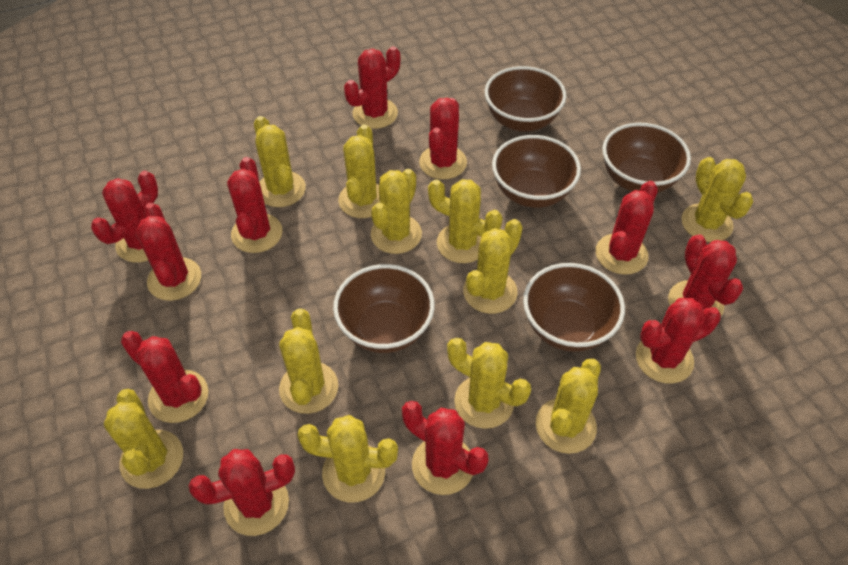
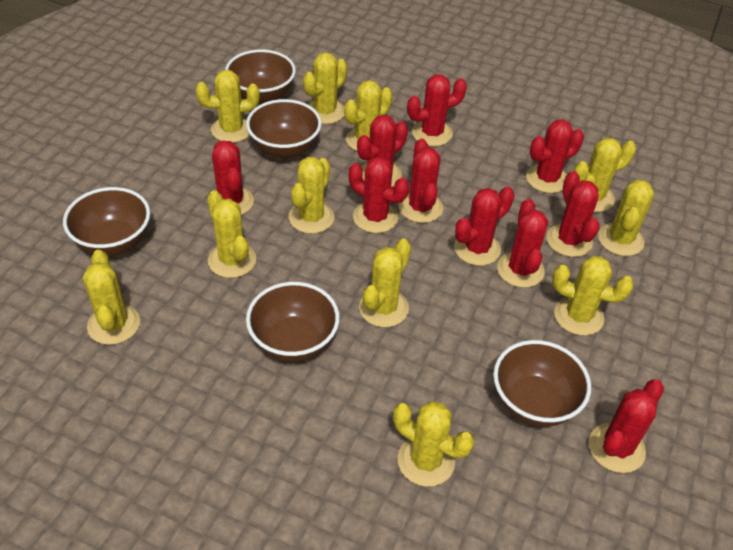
red cactus: 11 -> 10

